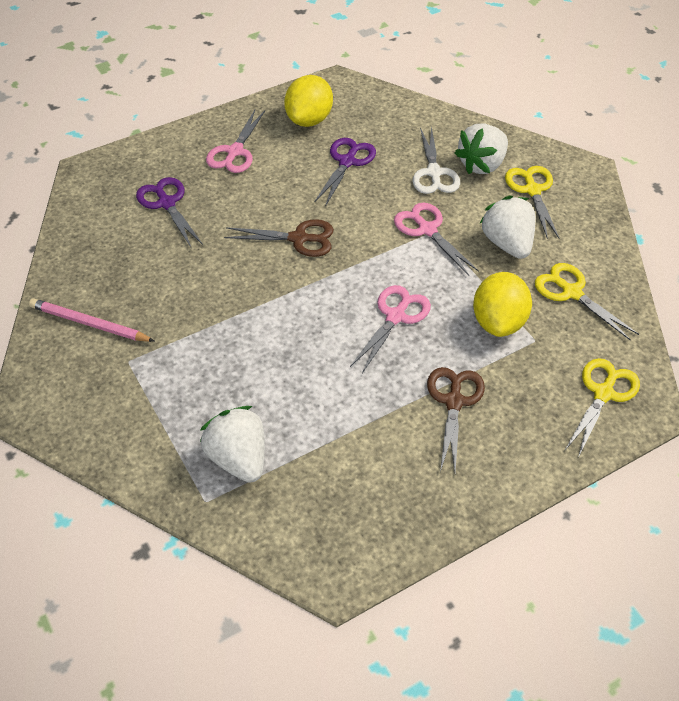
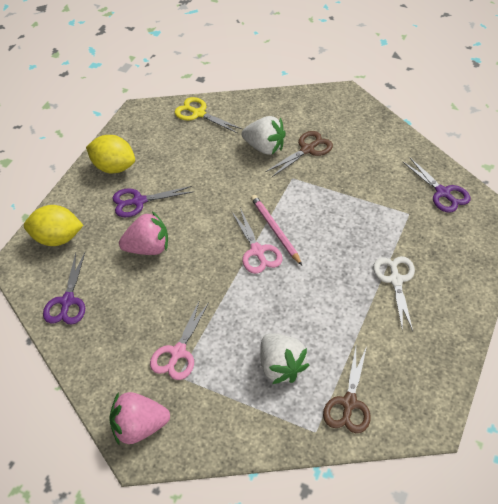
pink scissors: 3 -> 2
pink strawberry: 0 -> 2
purple scissors: 2 -> 3
white strawberry: 3 -> 2
yellow scissors: 3 -> 1

